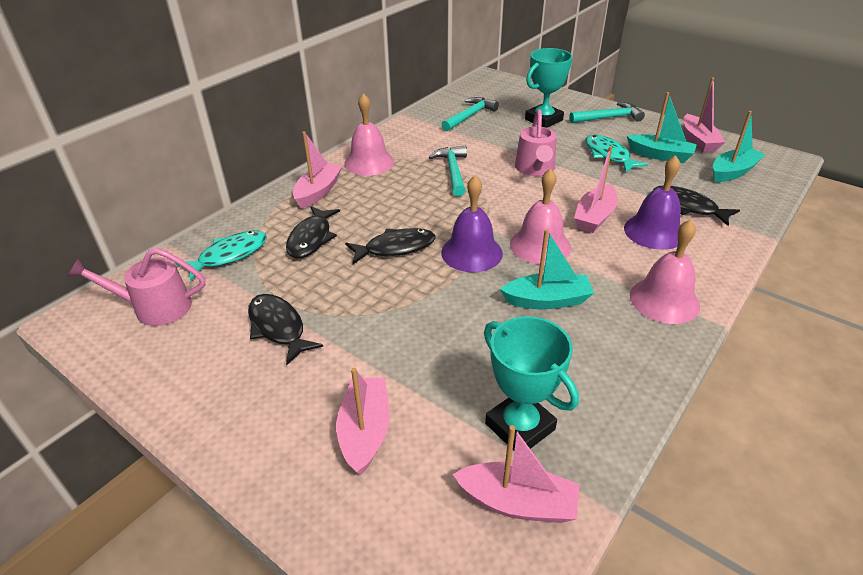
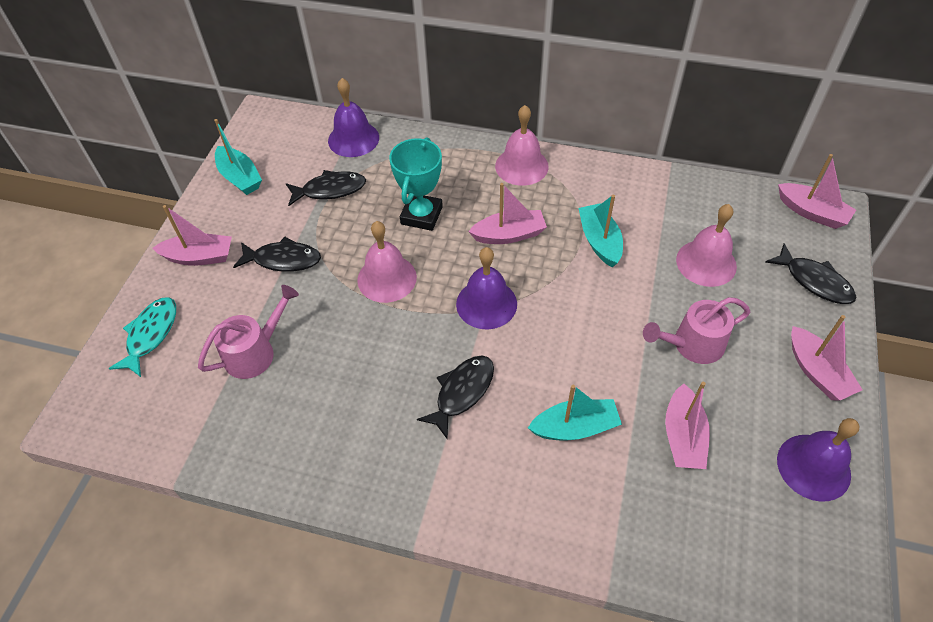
purple bell: 2 -> 3
turquoise fish: 2 -> 1
turquoise hammer: 3 -> 0
turquoise trophy: 2 -> 1

